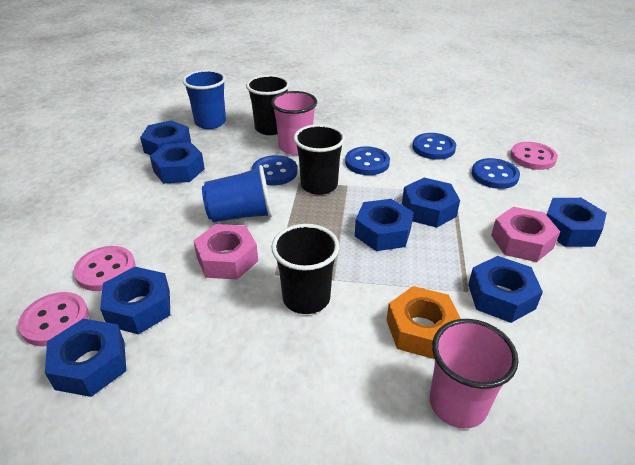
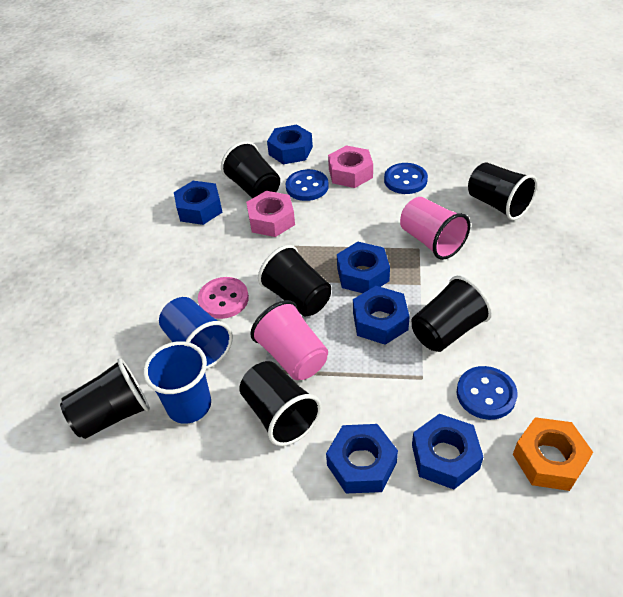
black cup: 3 -> 6
blue button: 4 -> 3
blue nut: 8 -> 6
pink button: 3 -> 1

